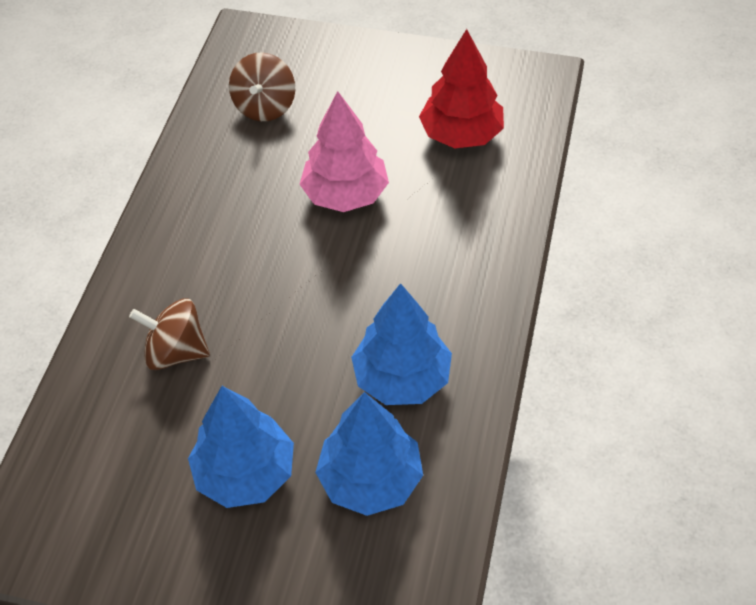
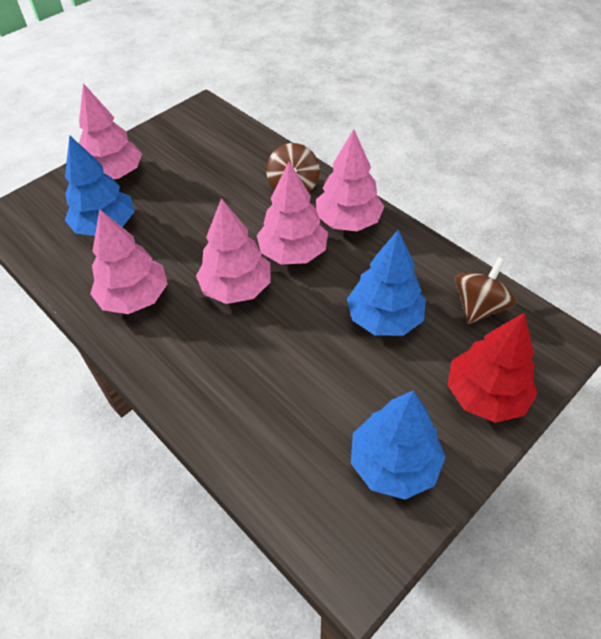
pink tree: 1 -> 5

